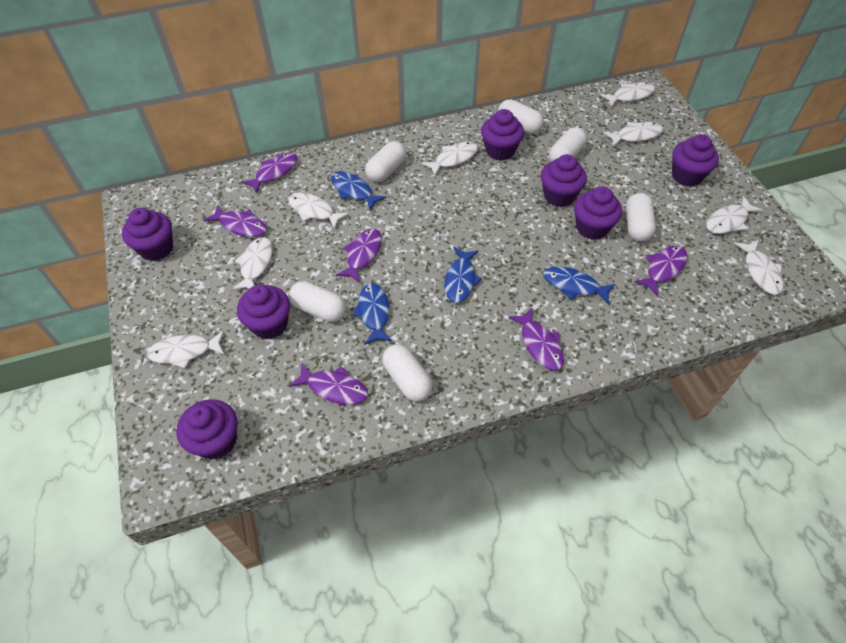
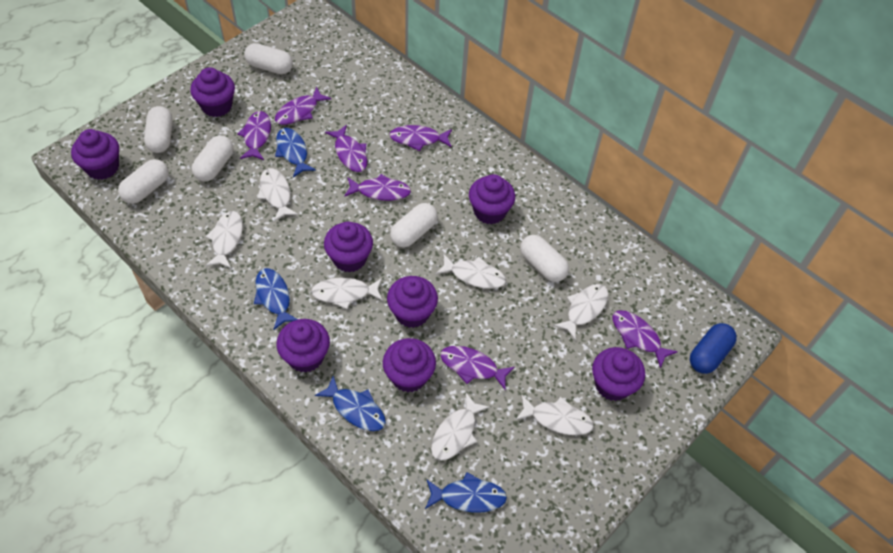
blue capsule: 0 -> 1
purple cupcake: 7 -> 8
purple fish: 6 -> 7
white fish: 8 -> 7

